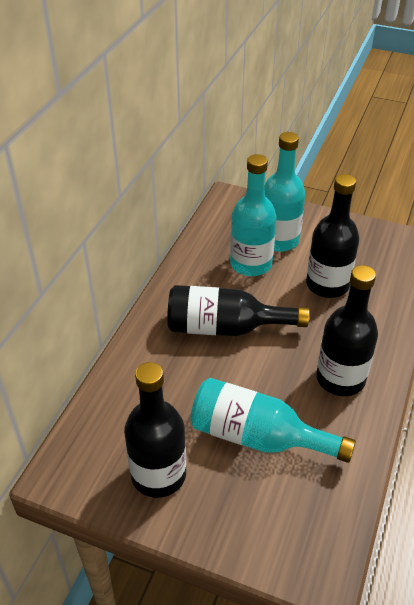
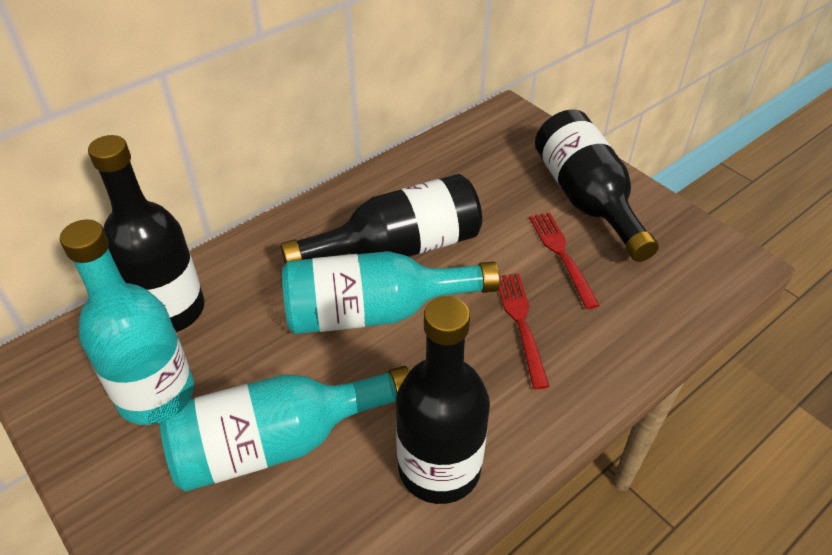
red fork: 0 -> 2

